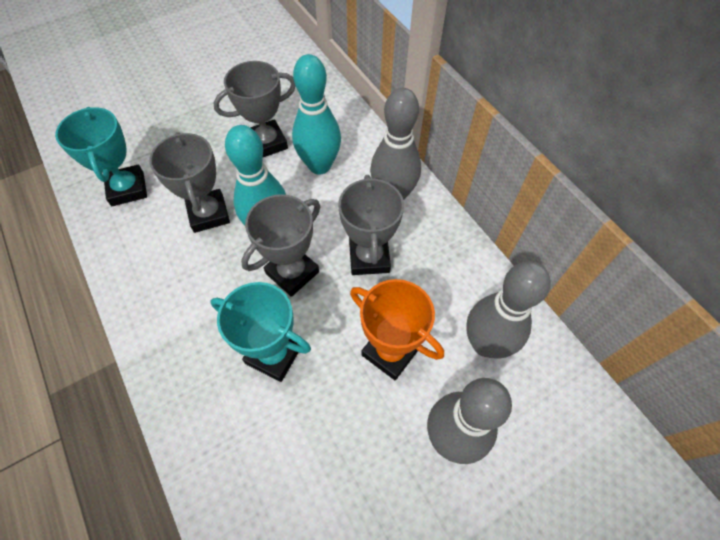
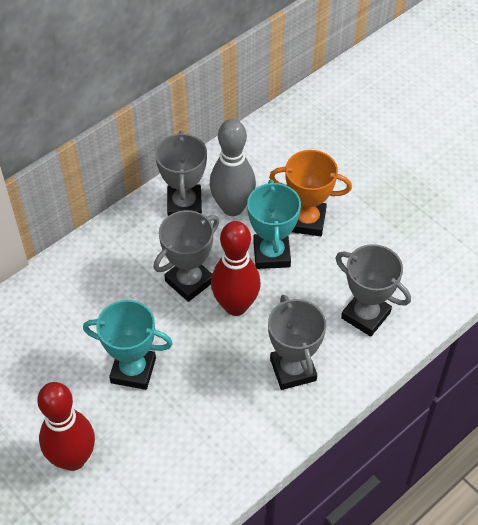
grey bowling pin: 3 -> 1
red bowling pin: 0 -> 2
turquoise bowling pin: 2 -> 0

